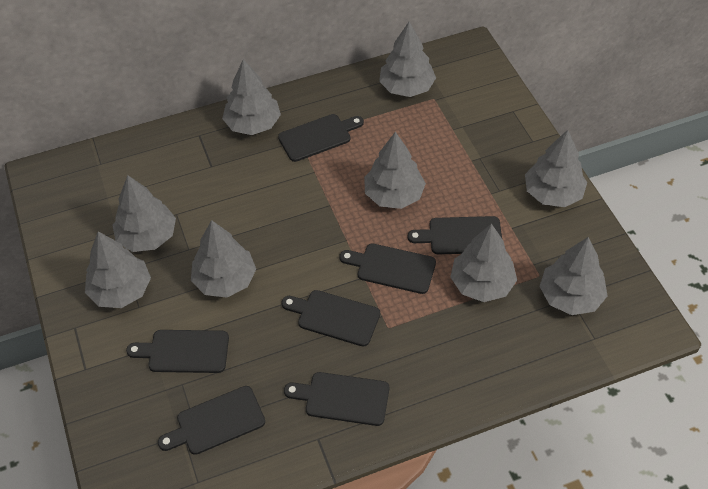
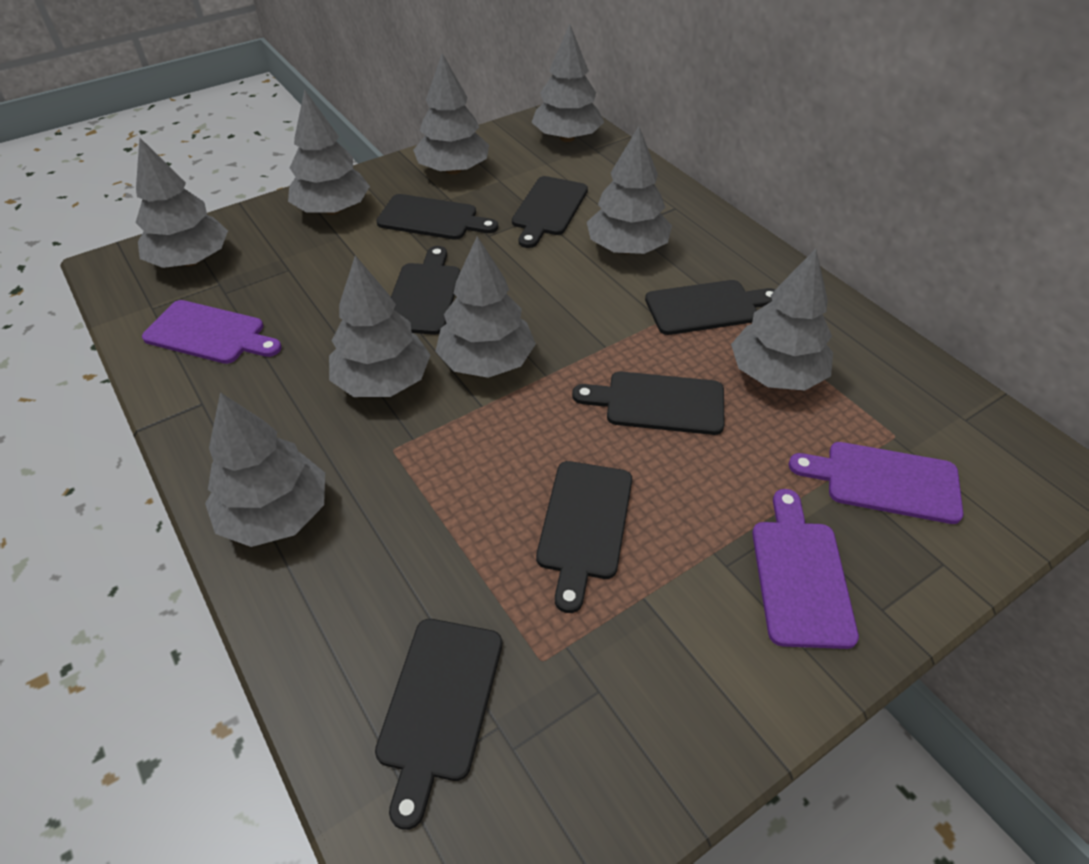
purple cutting board: 0 -> 3

